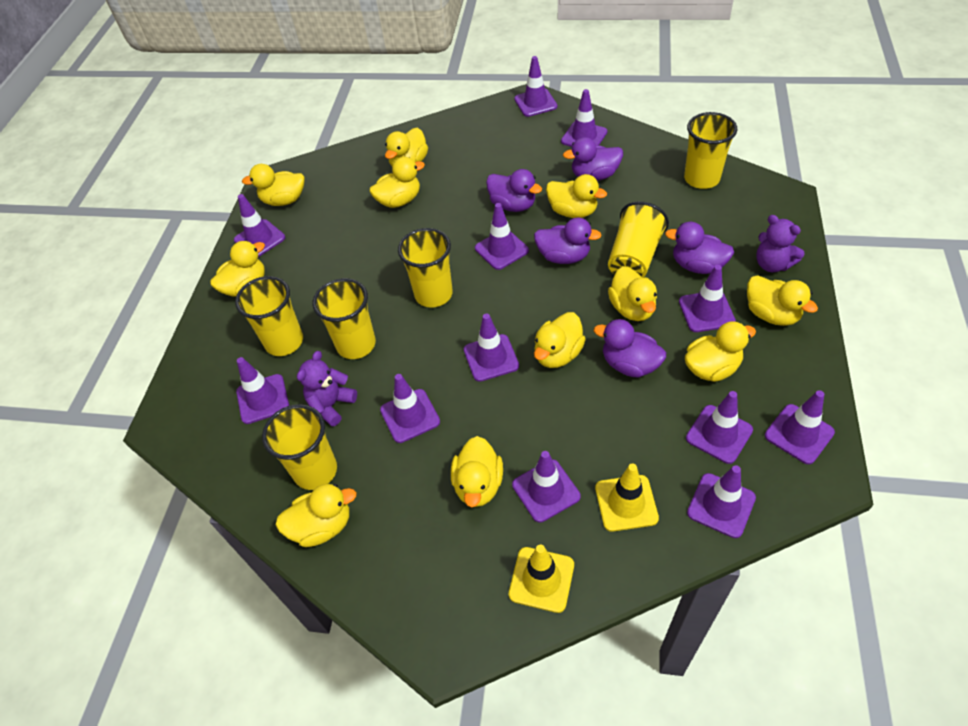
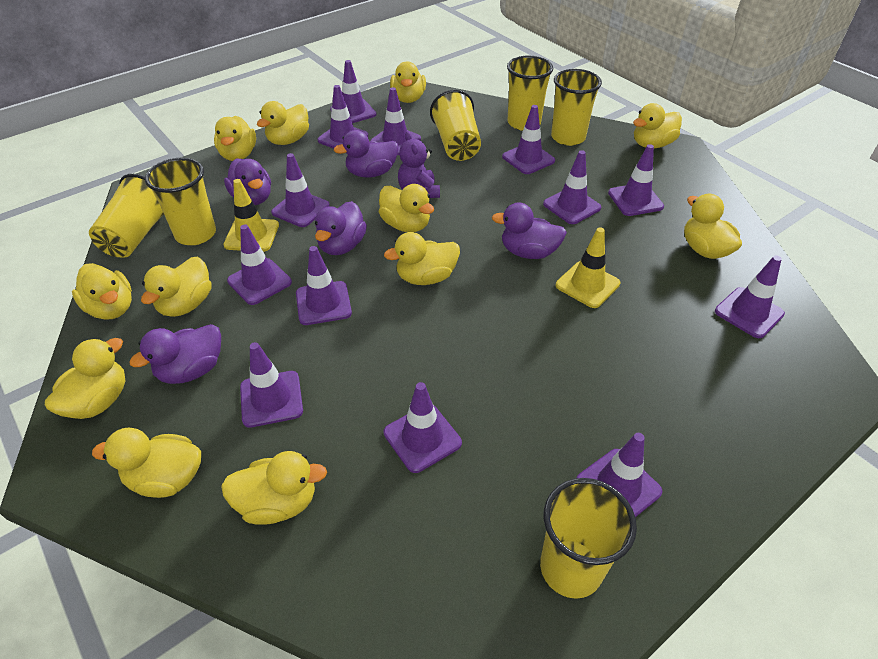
purple teddy bear: 2 -> 1
purple traffic cone: 12 -> 13
yellow duck: 11 -> 12

